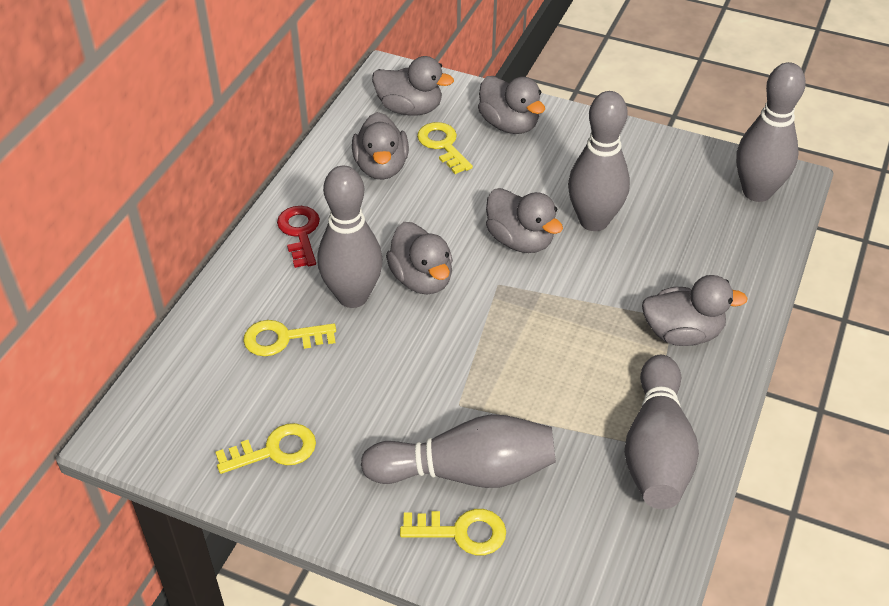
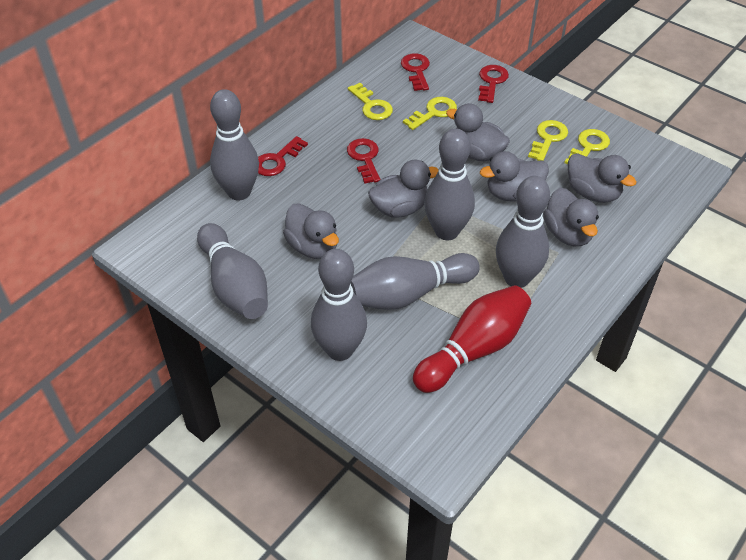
grey bowling pin: 5 -> 6
red bowling pin: 0 -> 1
red key: 1 -> 4

